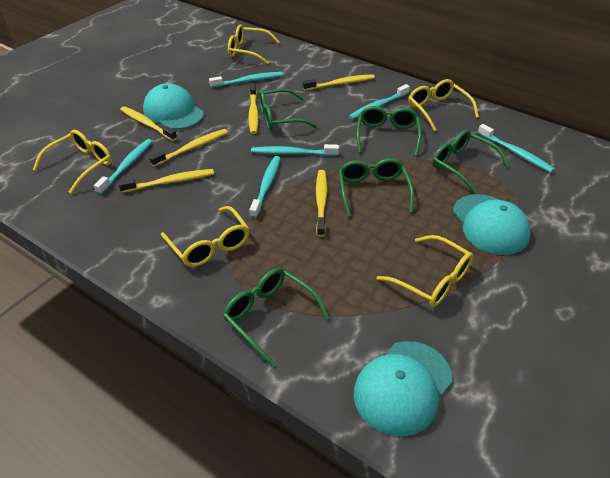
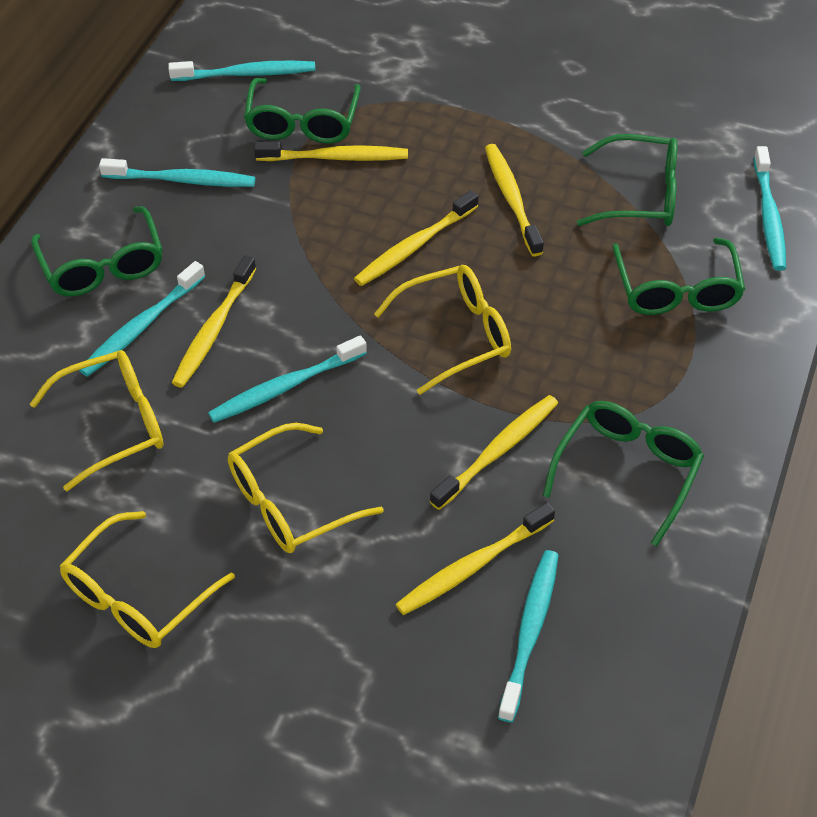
turquoise cap: 3 -> 0
yellow glasses: 5 -> 4

